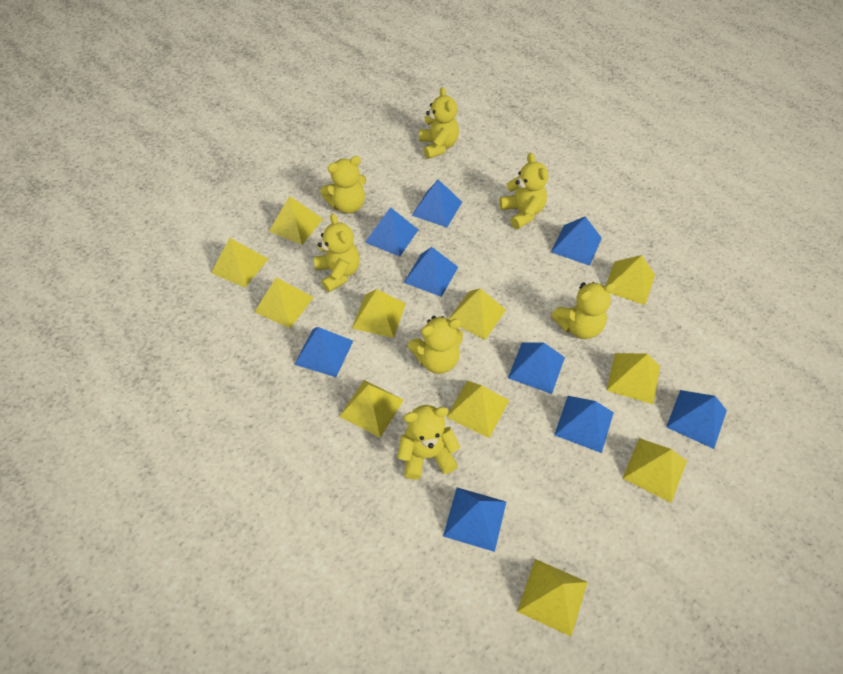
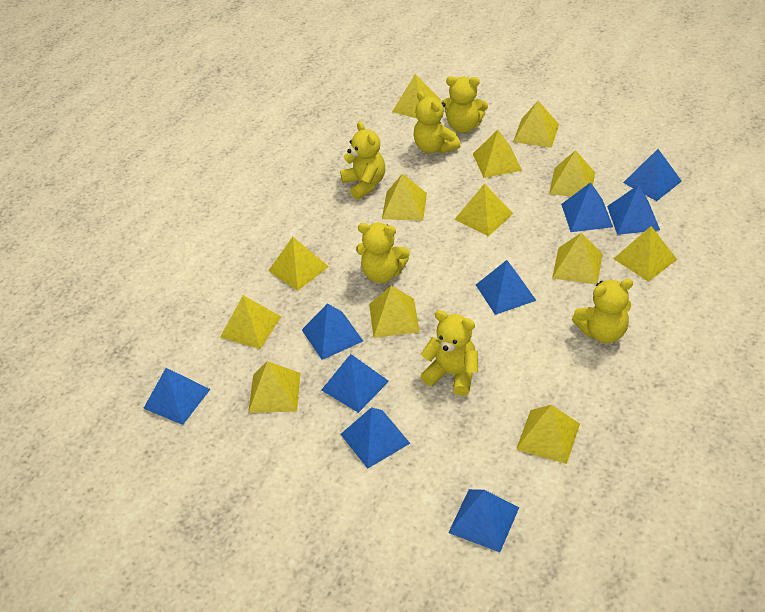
yellow pyramid: 11 -> 13
yellow teddy bear: 7 -> 6

